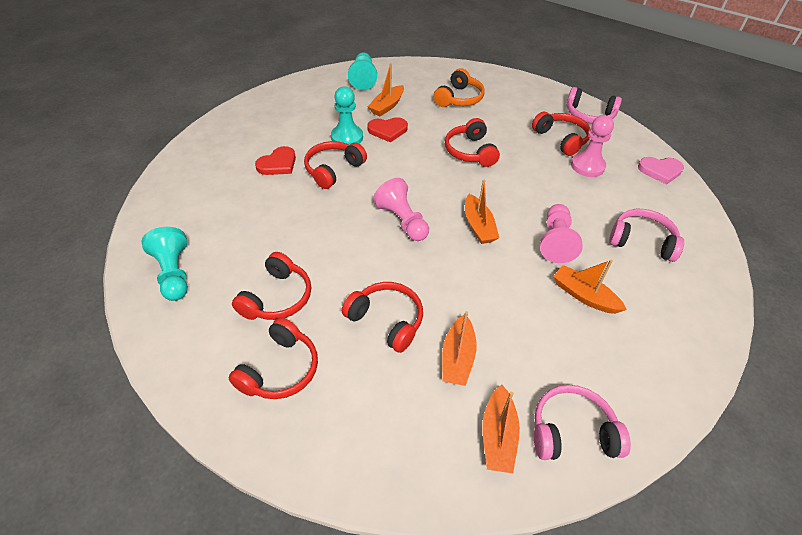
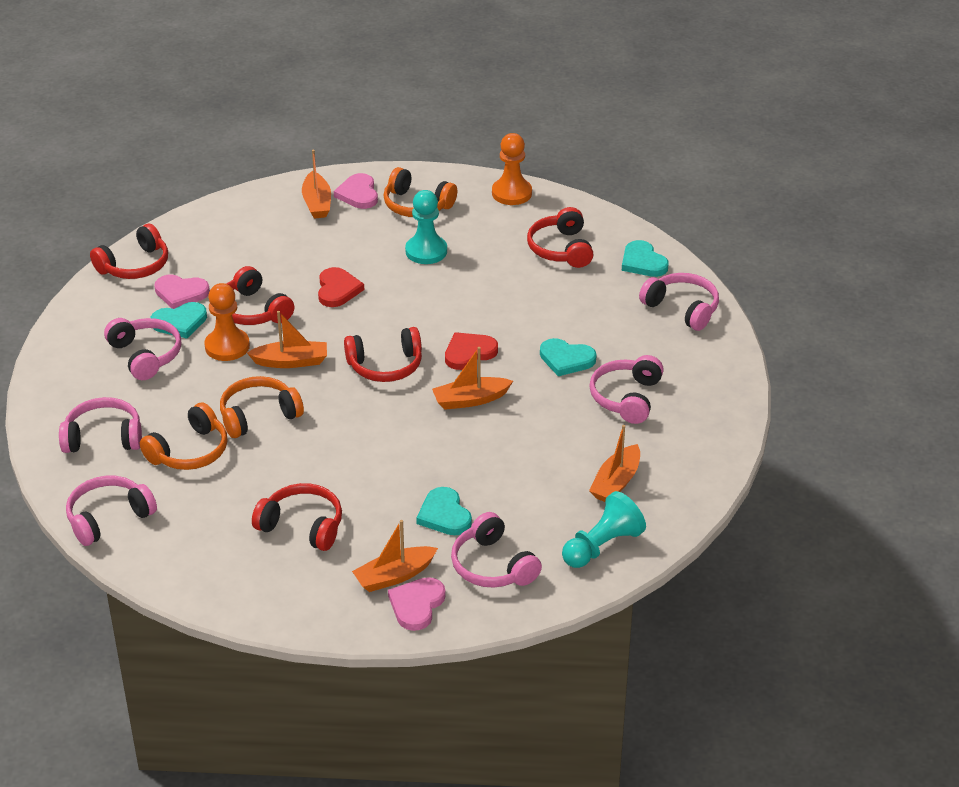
orange headphones: 1 -> 3
orange pawn: 0 -> 2
pink headphones: 3 -> 6
pink heart: 1 -> 3
pink pawn: 3 -> 0
red headphones: 6 -> 5
turquoise heart: 0 -> 4
turquoise pawn: 3 -> 2

